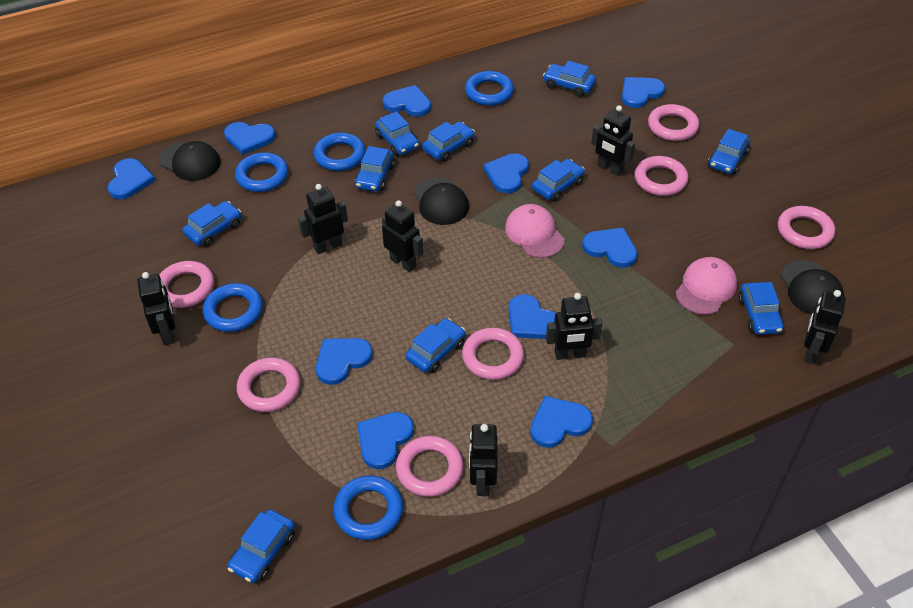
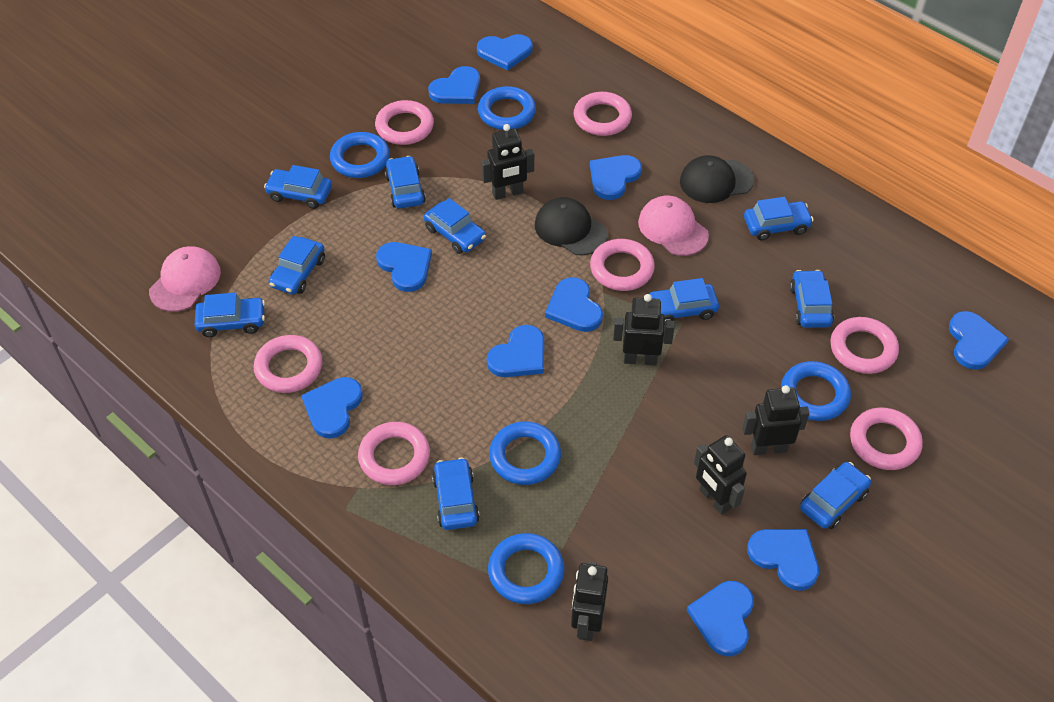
black cap: 3 -> 2
black robot: 7 -> 5

